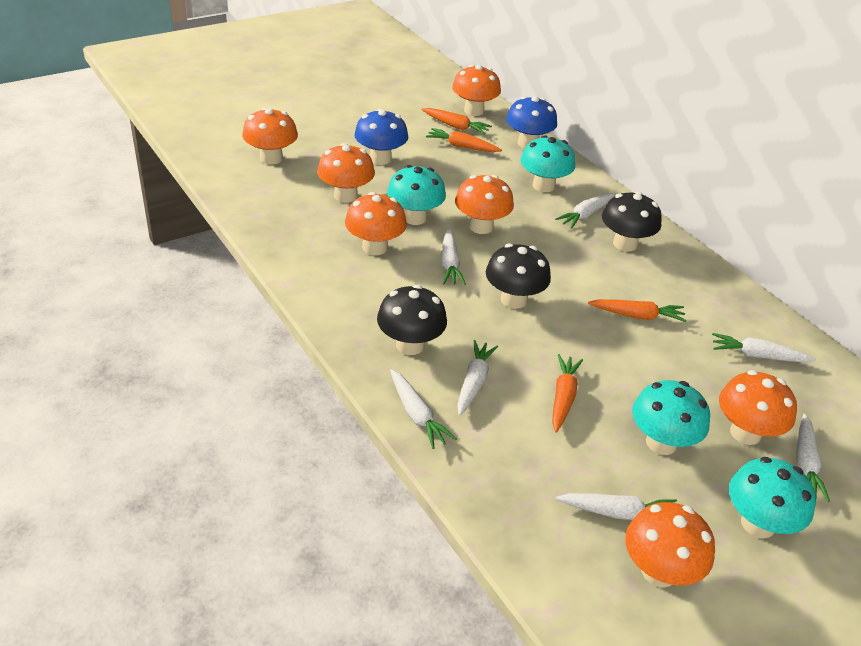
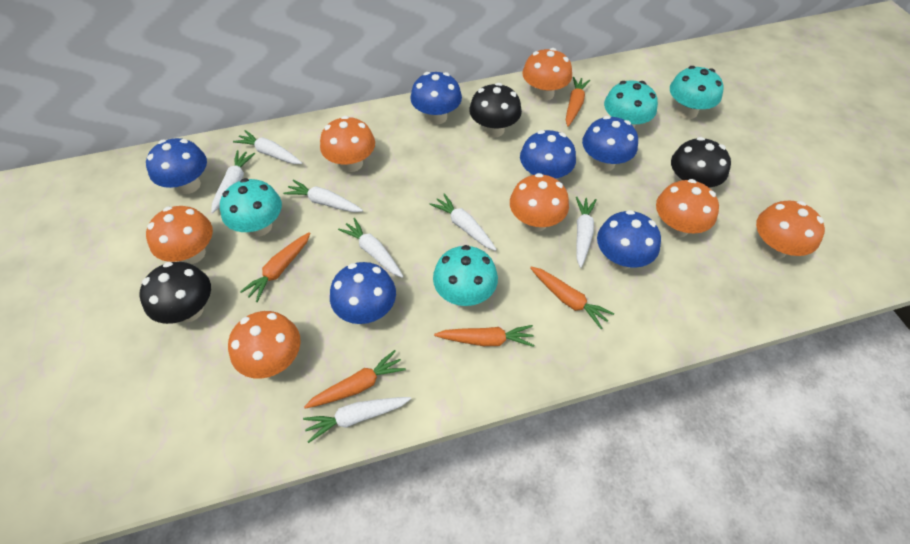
blue mushroom: 2 -> 6
orange carrot: 4 -> 5

